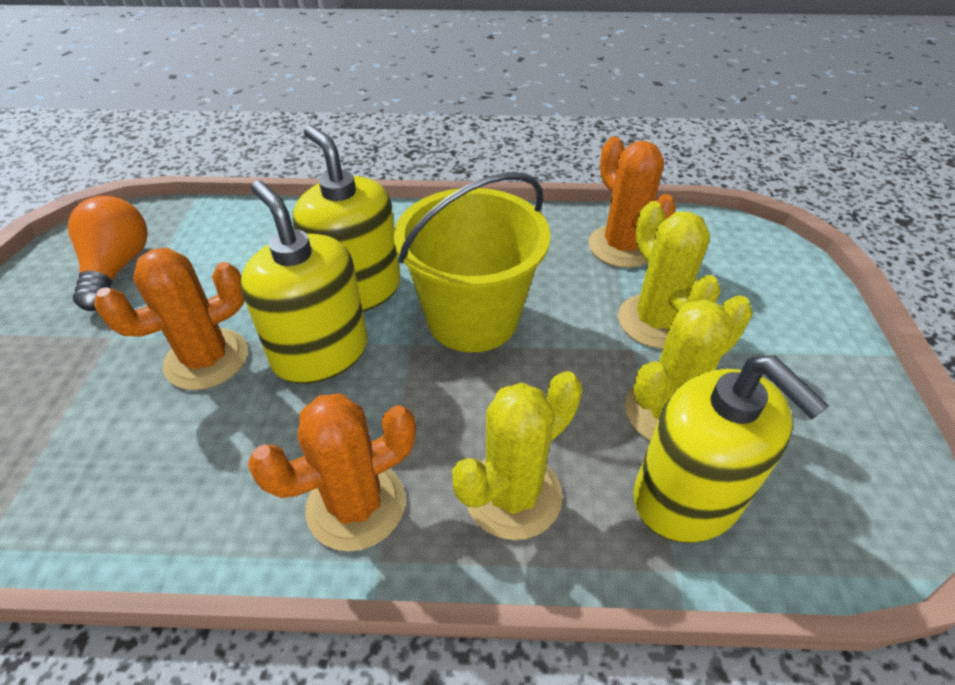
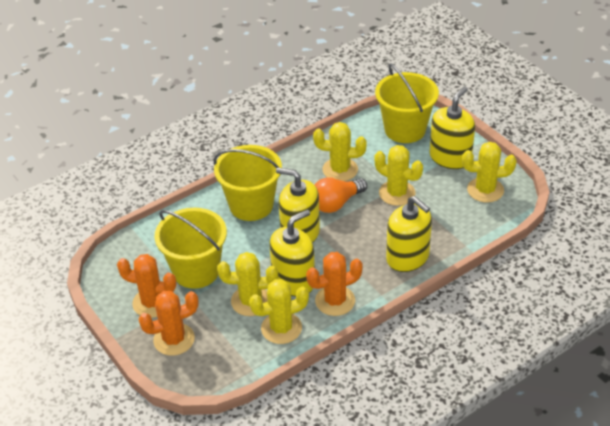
yellow bucket: 1 -> 3
yellow cactus: 3 -> 5
yellow soap dispenser: 3 -> 4

